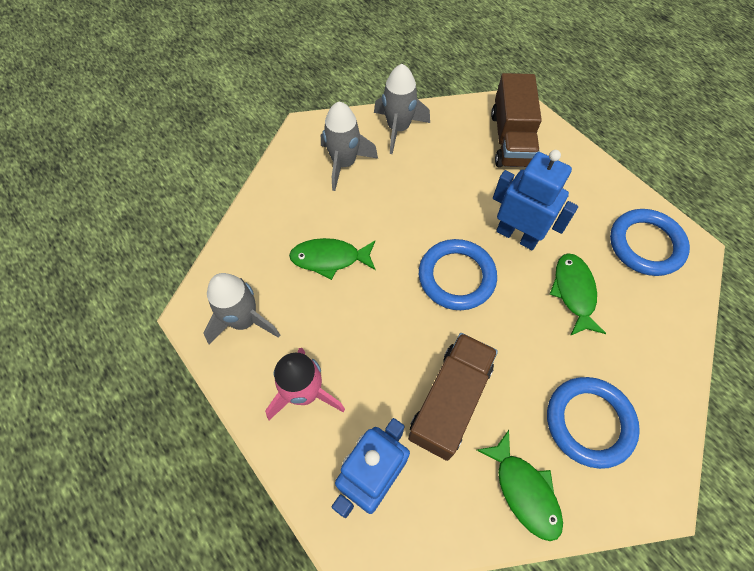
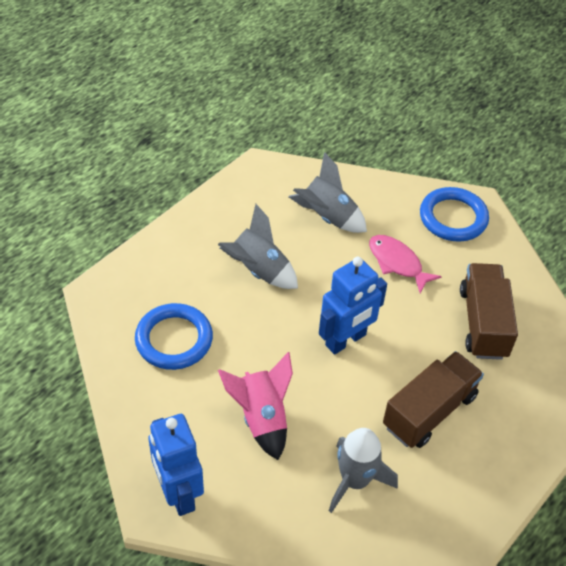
blue ring: 3 -> 2
green fish: 3 -> 0
pink fish: 0 -> 1

